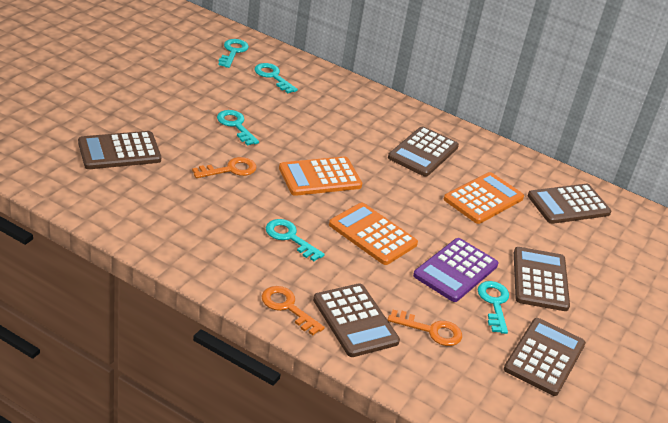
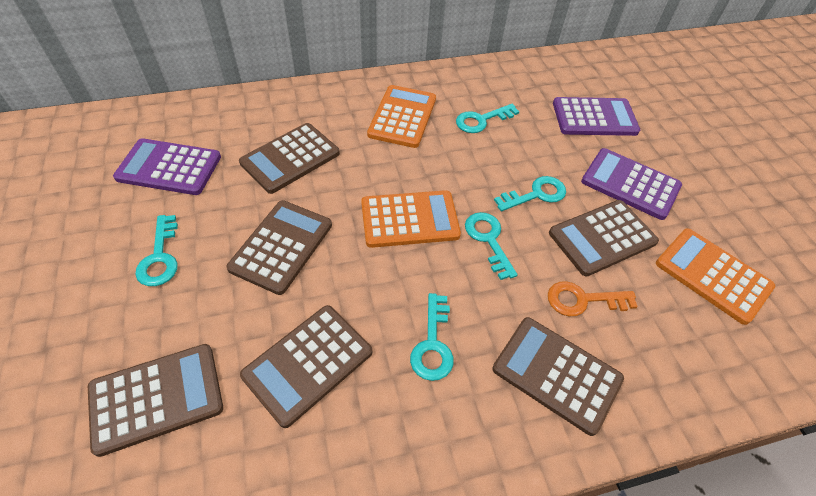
orange key: 3 -> 1
purple calculator: 1 -> 3

